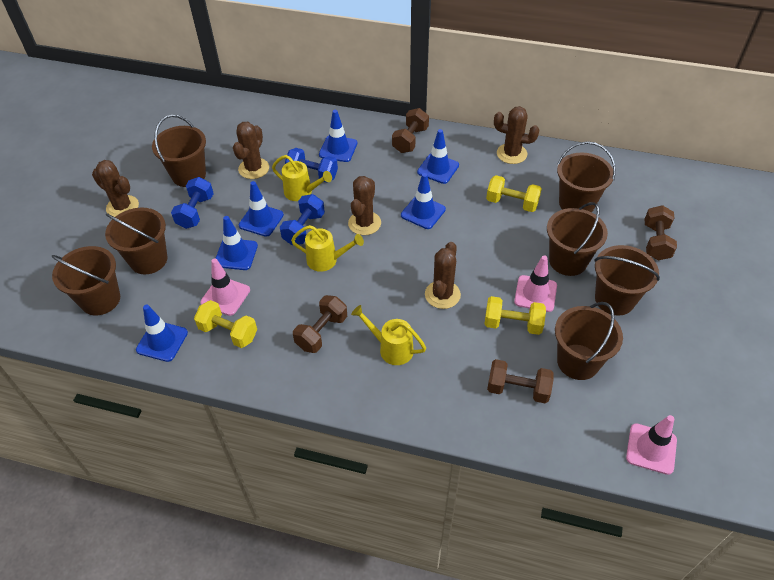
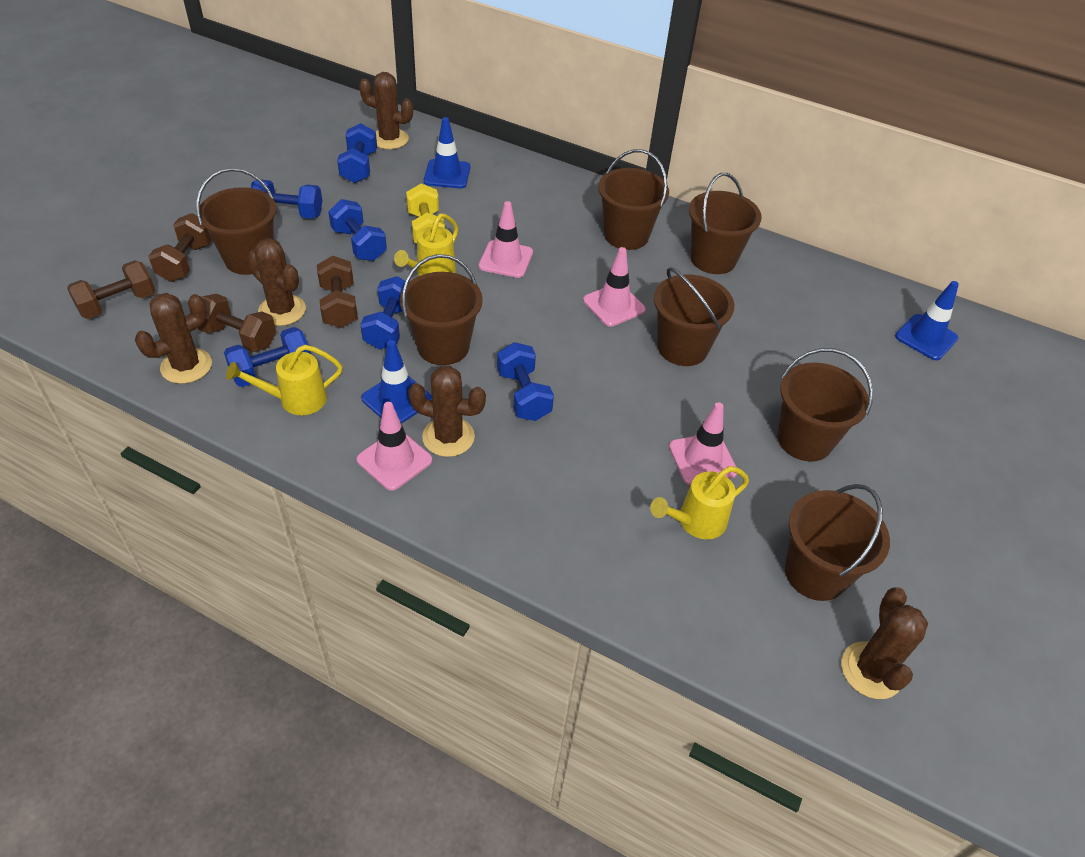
blue dumbbell: 3 -> 6
blue traffic cone: 6 -> 3
pink traffic cone: 3 -> 4
yellow dumbbell: 3 -> 1

